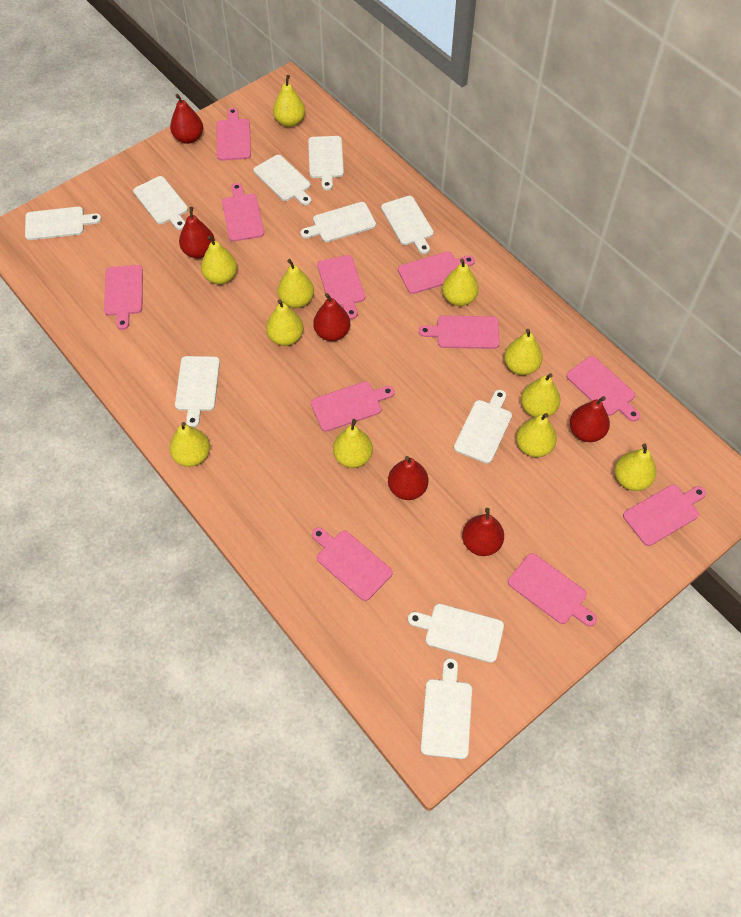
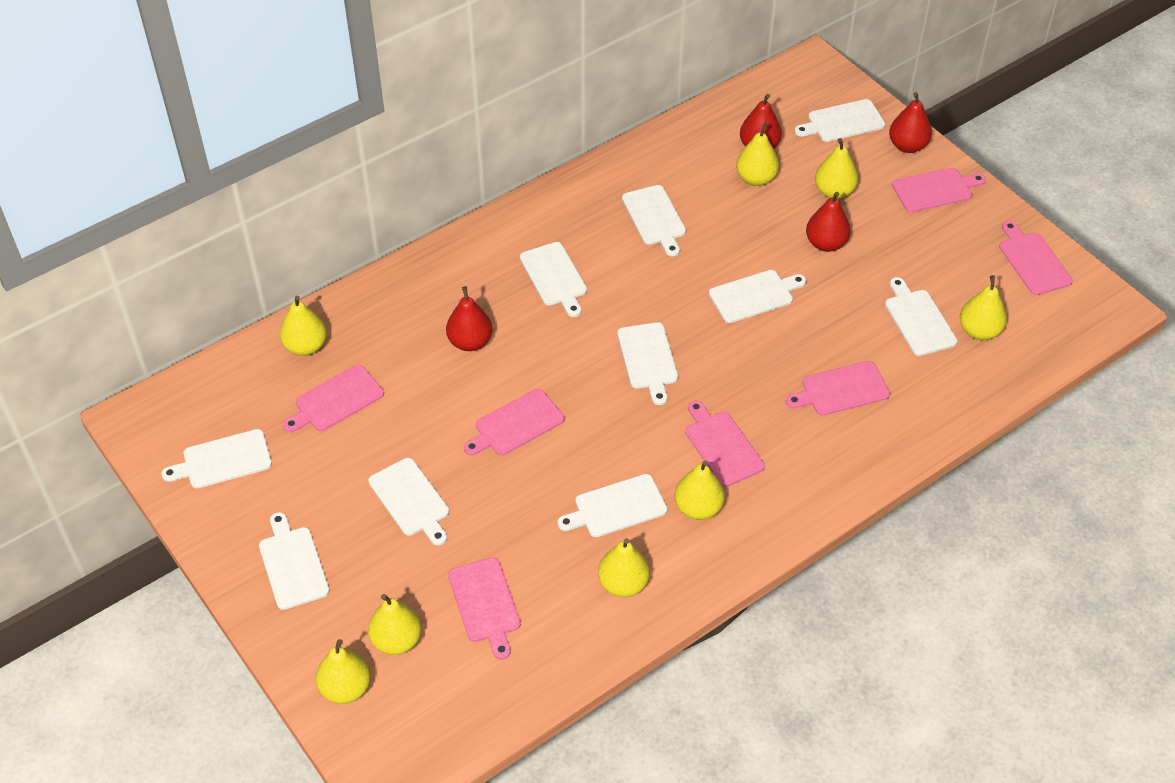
pink cutting board: 11 -> 7
red pear: 6 -> 4
yellow pear: 11 -> 8

